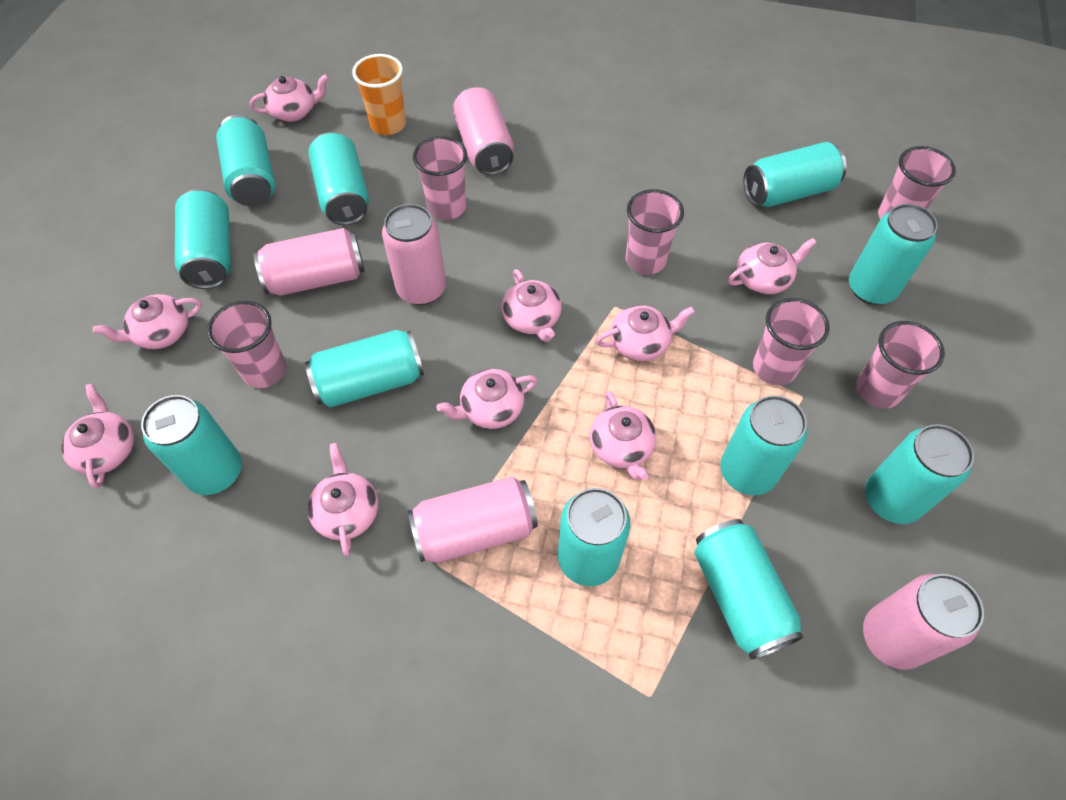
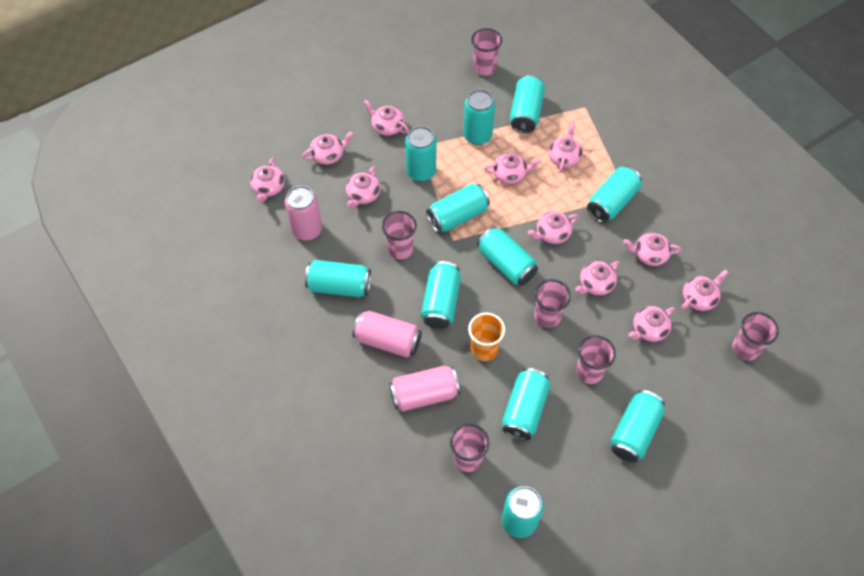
pink can: 5 -> 3
pink teapot: 9 -> 11

